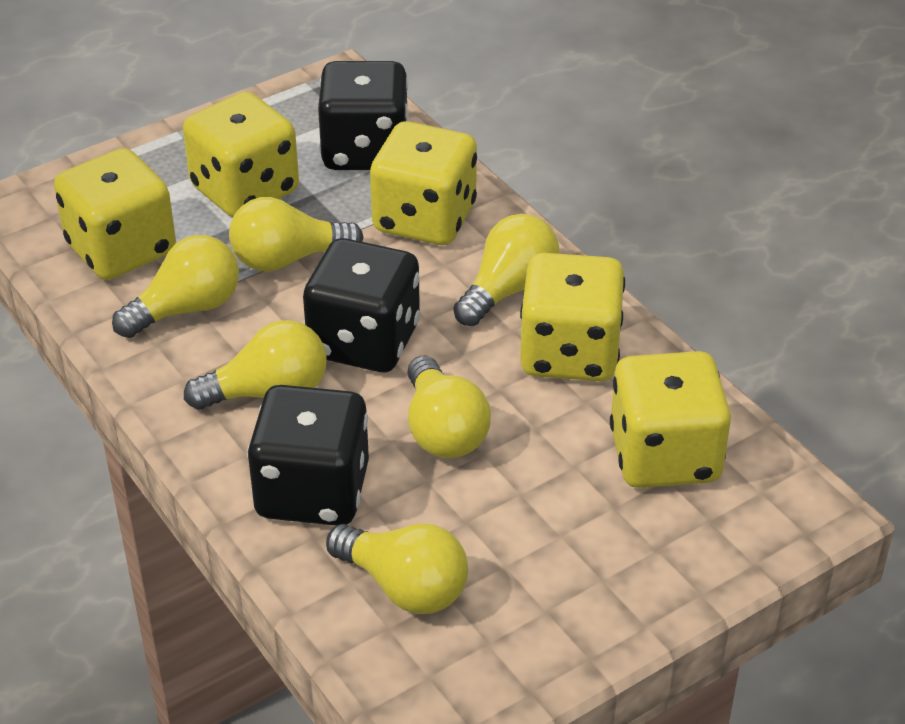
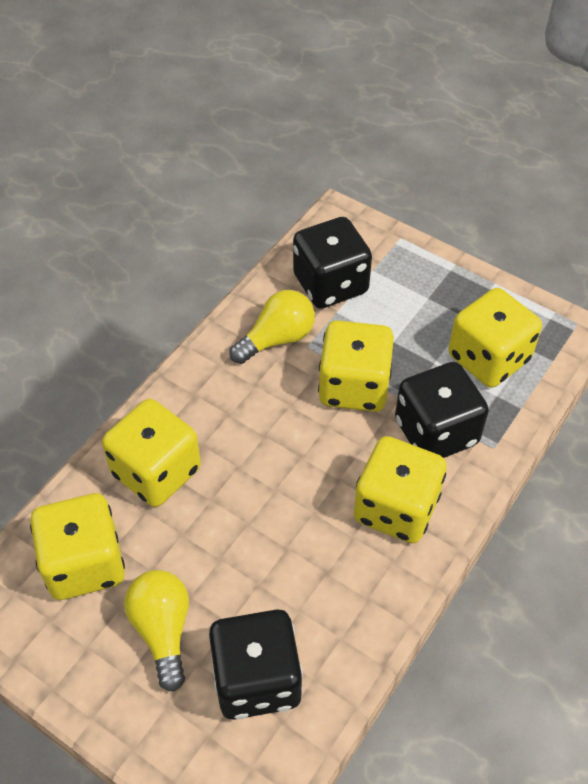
yellow light bulb: 6 -> 2

